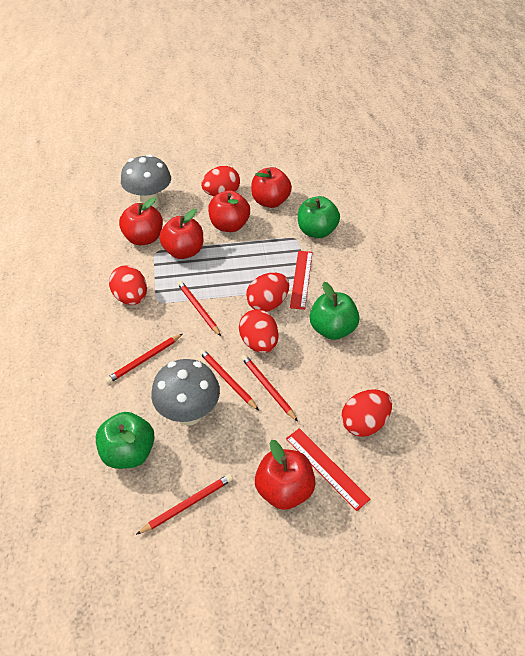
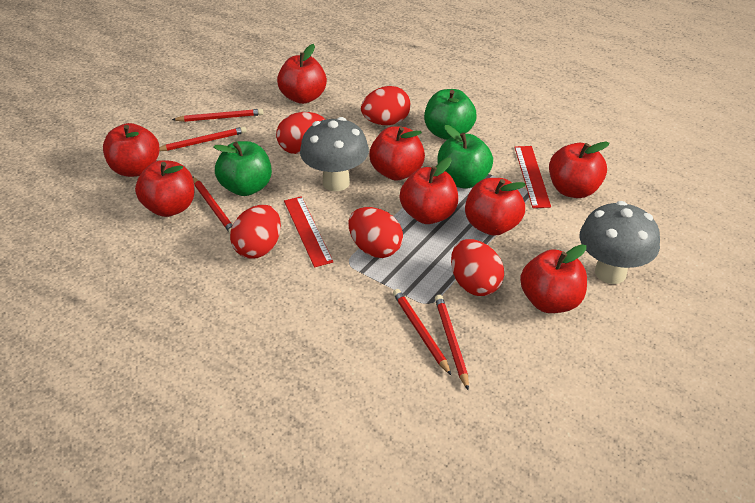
red apple: 5 -> 8

